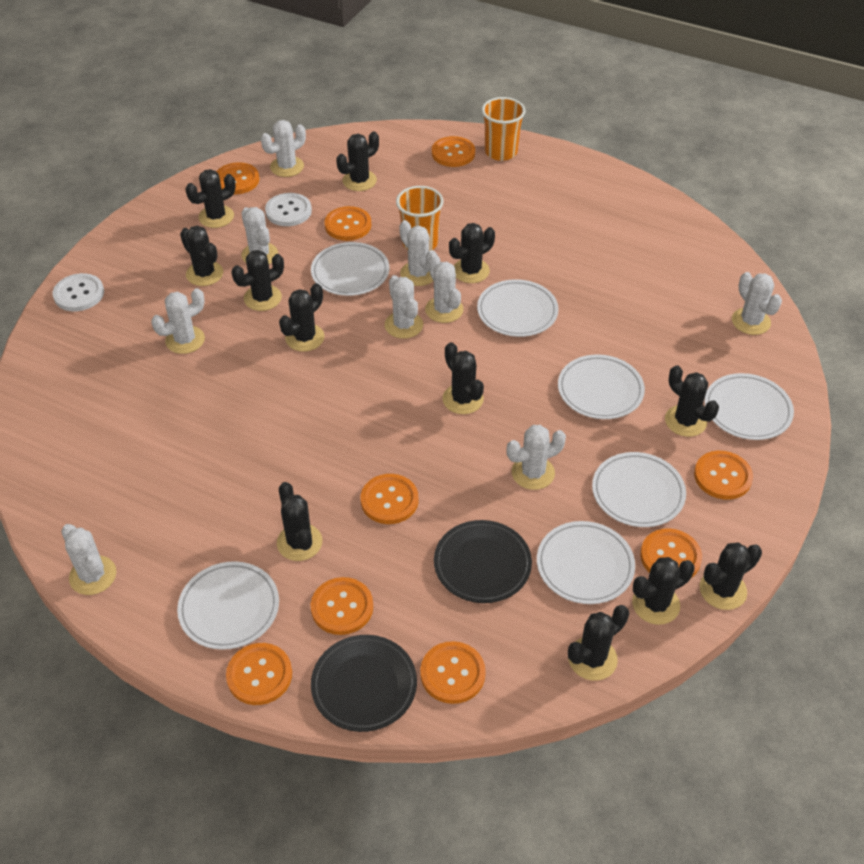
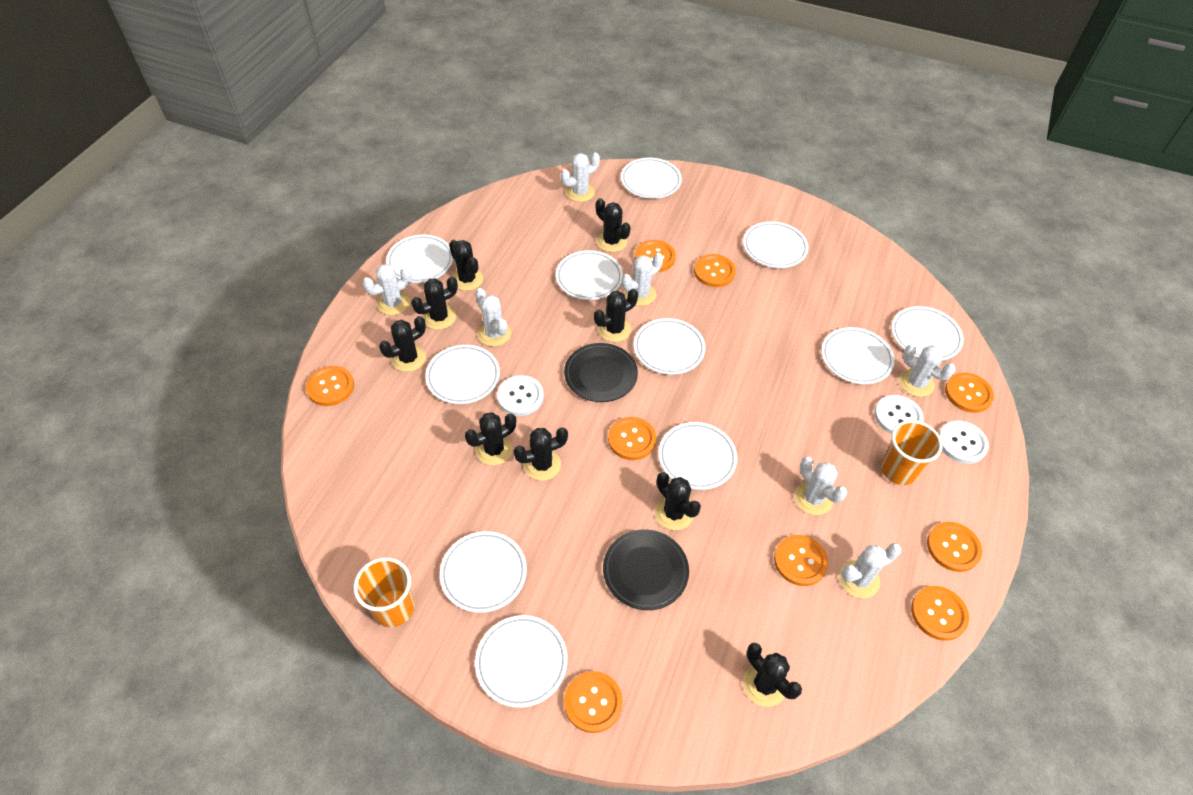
black cactus: 12 -> 9
white button: 2 -> 3
white cactus: 9 -> 7
white plate: 7 -> 11

